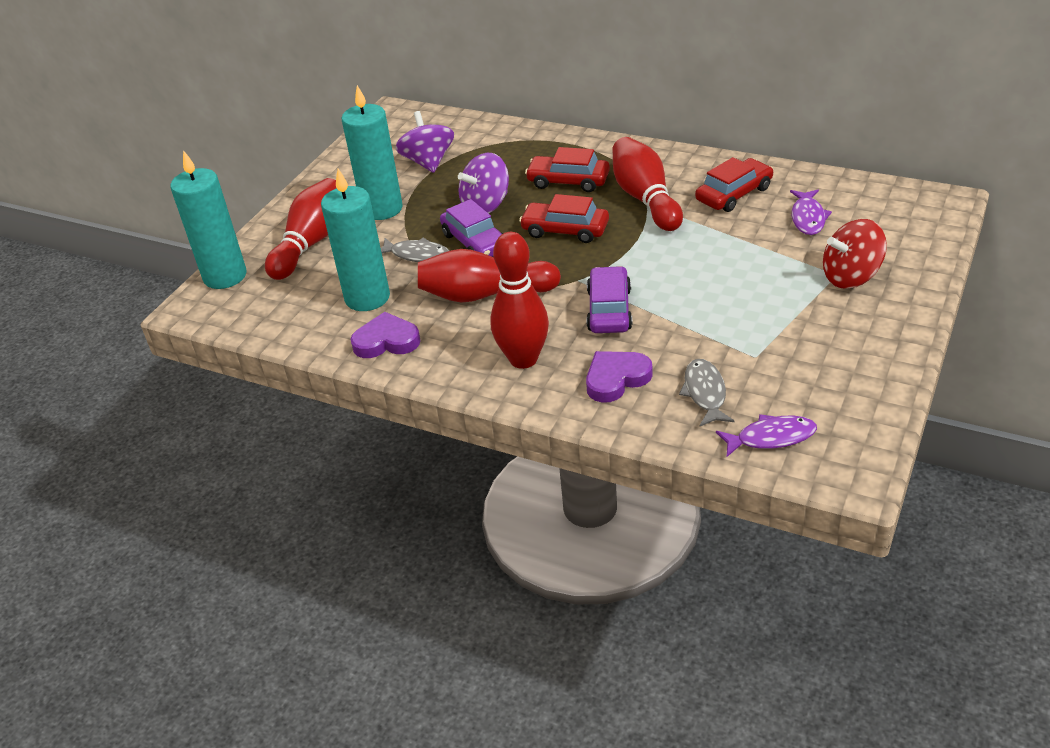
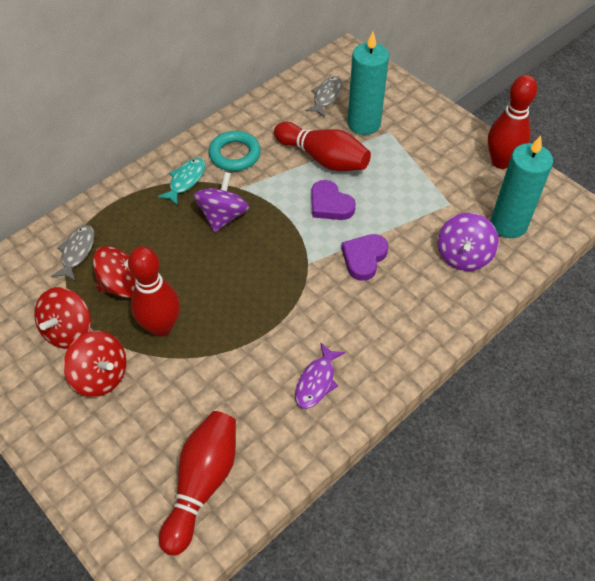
purple car: 2 -> 0
purple fish: 2 -> 1
red car: 3 -> 0
red spinning top: 1 -> 3
turquoise candle: 3 -> 2
turquoise fish: 0 -> 1
turquoise ring: 0 -> 1

